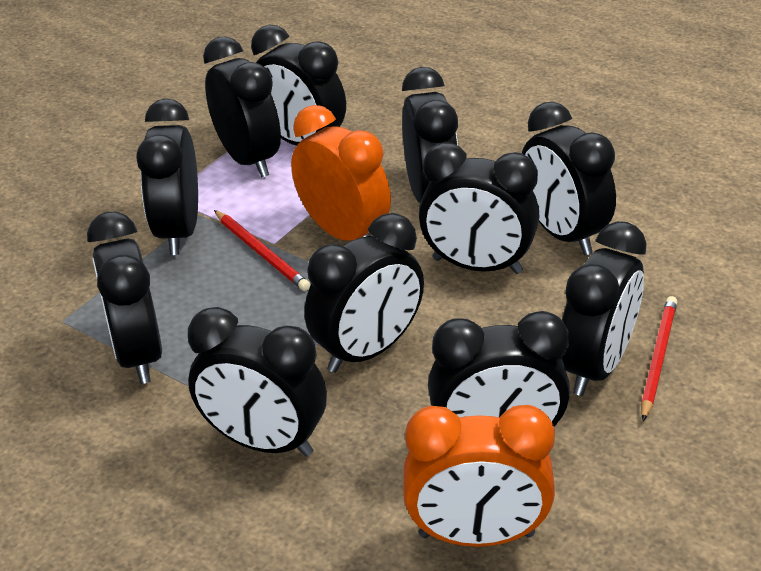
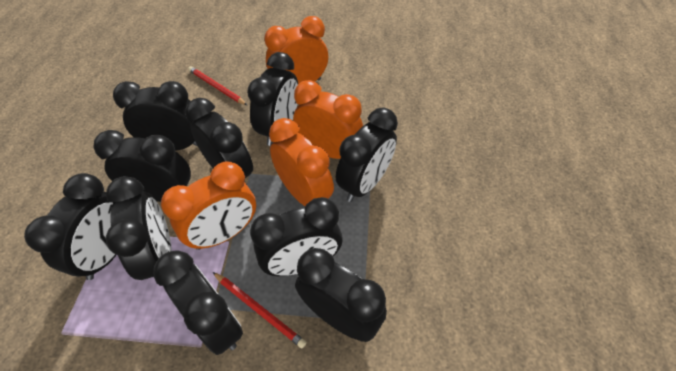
black clock: 11 -> 10
orange clock: 2 -> 4

